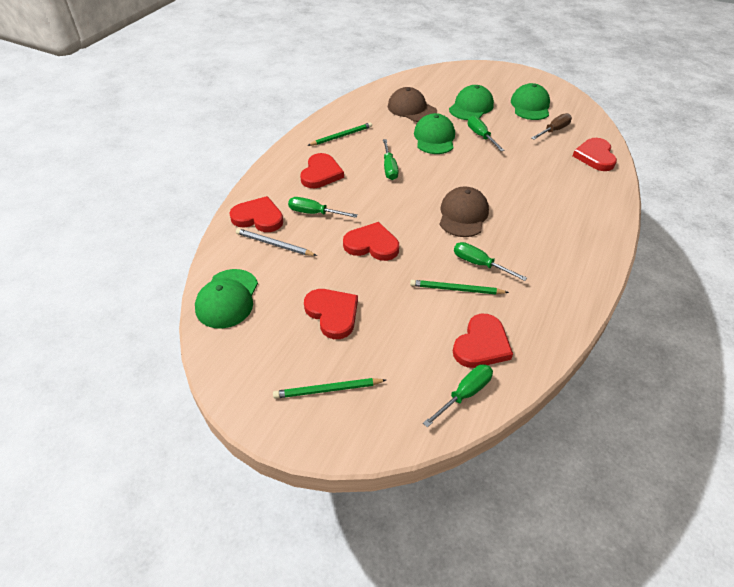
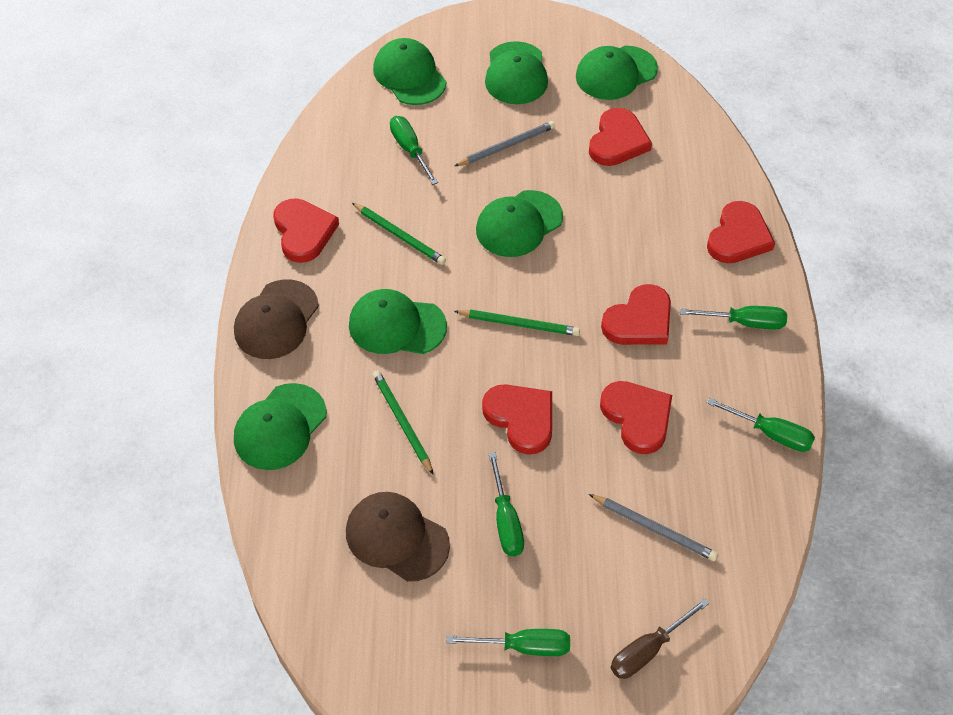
green cap: 4 -> 6
grey pencil: 1 -> 2

